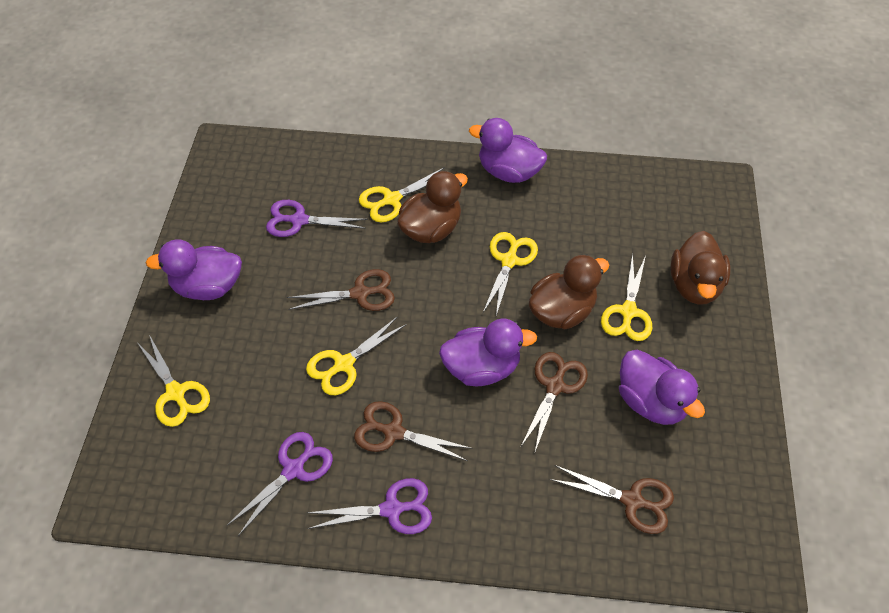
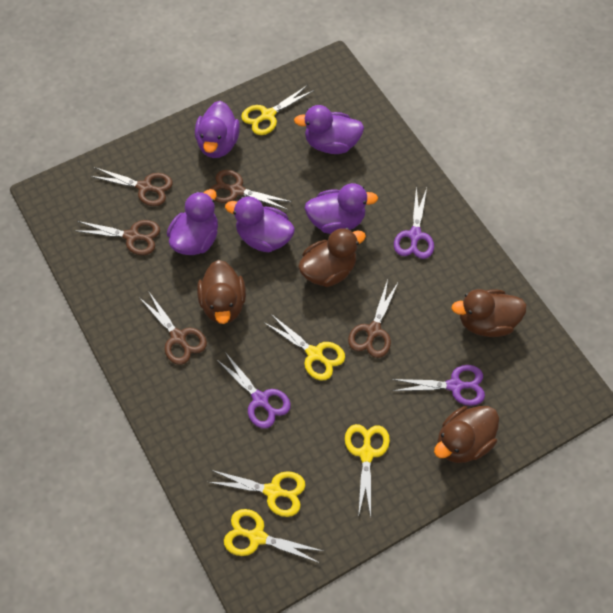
brown duck: 3 -> 4
brown scissors: 4 -> 5
purple duck: 4 -> 5

